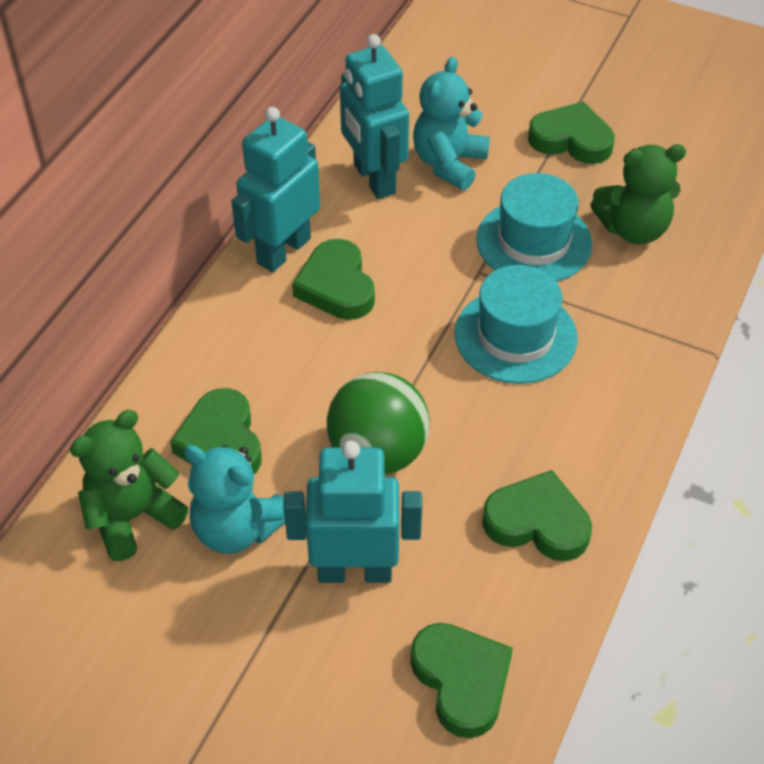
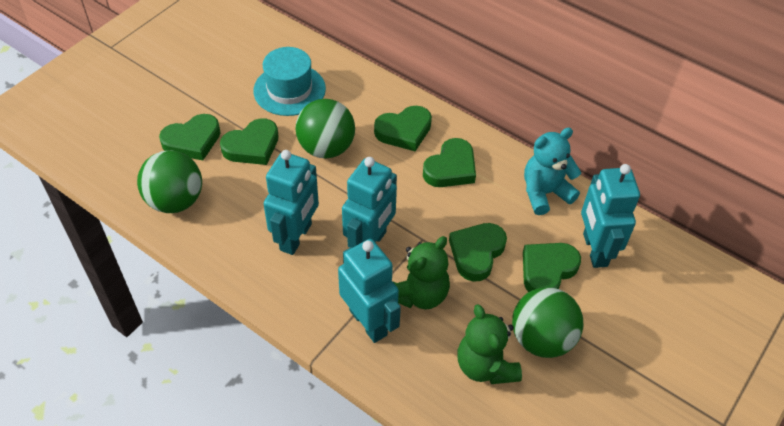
green ball: 1 -> 3
green heart: 5 -> 6
turquoise hat: 2 -> 1
turquoise robot: 3 -> 4
turquoise teddy bear: 2 -> 1

